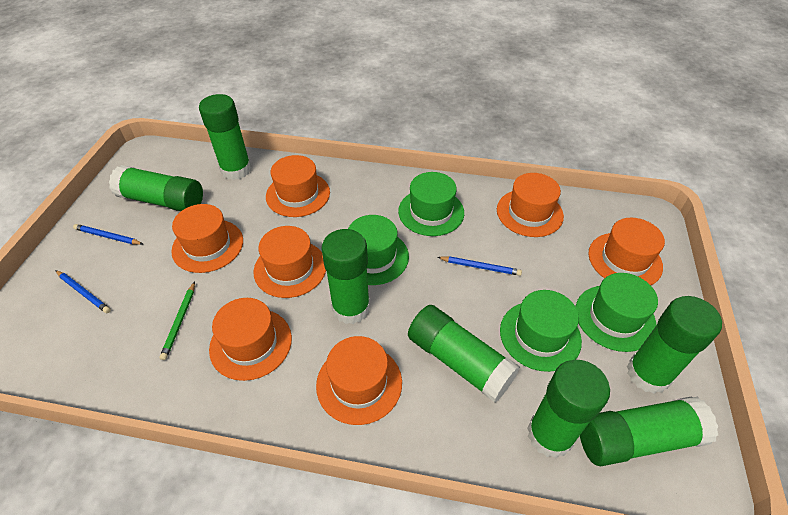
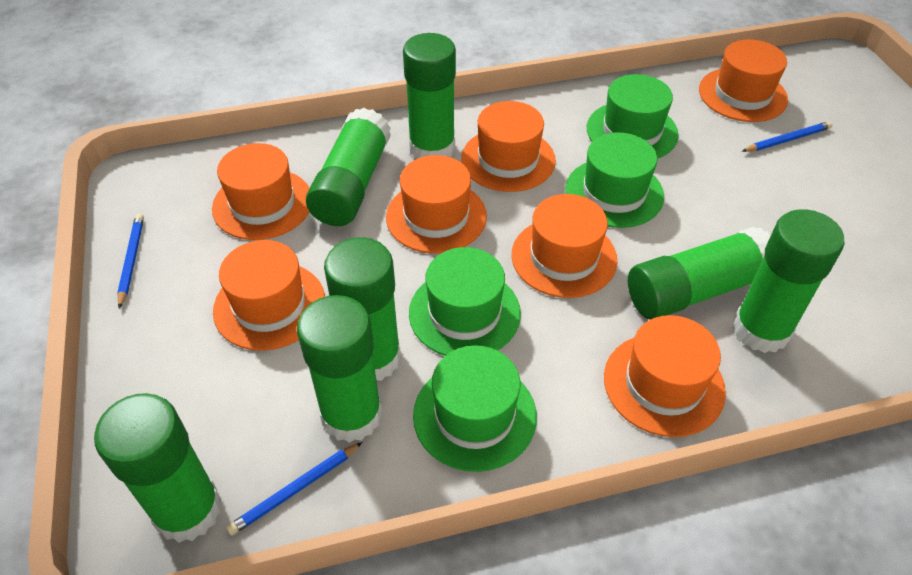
green pencil: 1 -> 0

